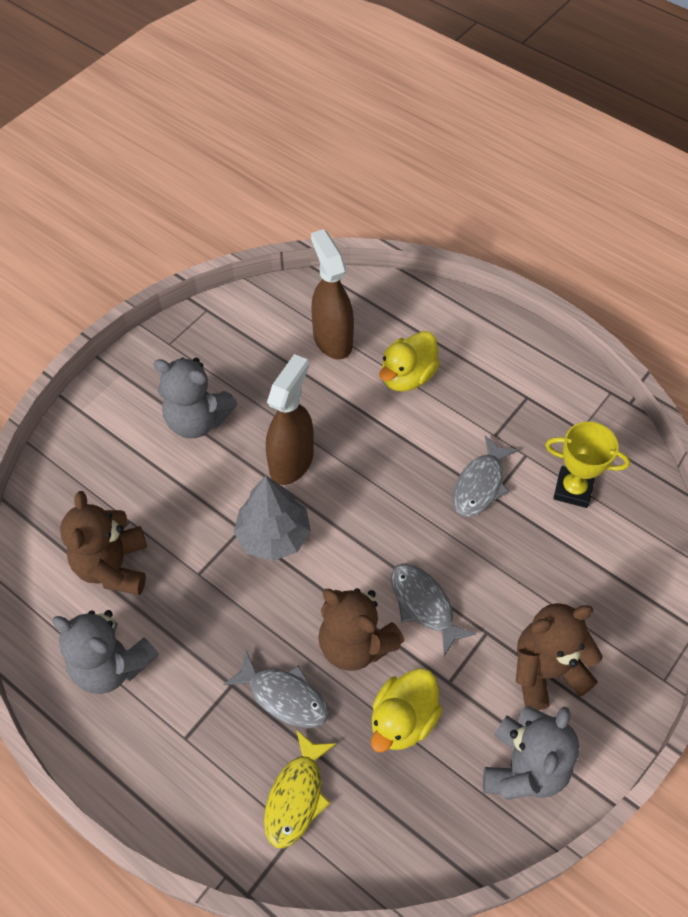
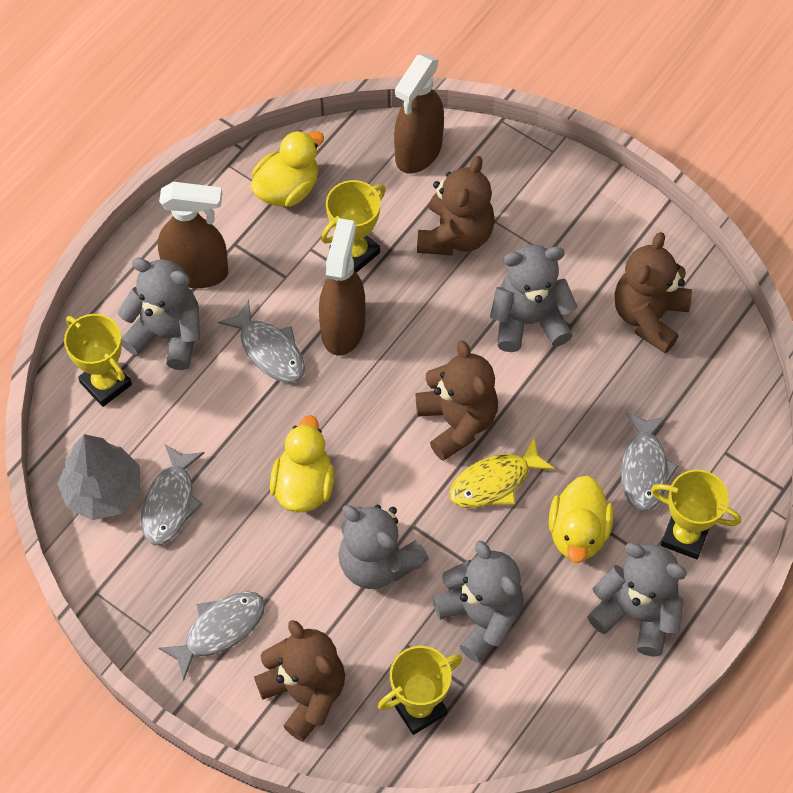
brown spray bottle: 2 -> 3
brown teddy bear: 3 -> 4
grey fish: 3 -> 4
grey teddy bear: 3 -> 5
yellow duck: 2 -> 3
yellow trophy: 1 -> 4

